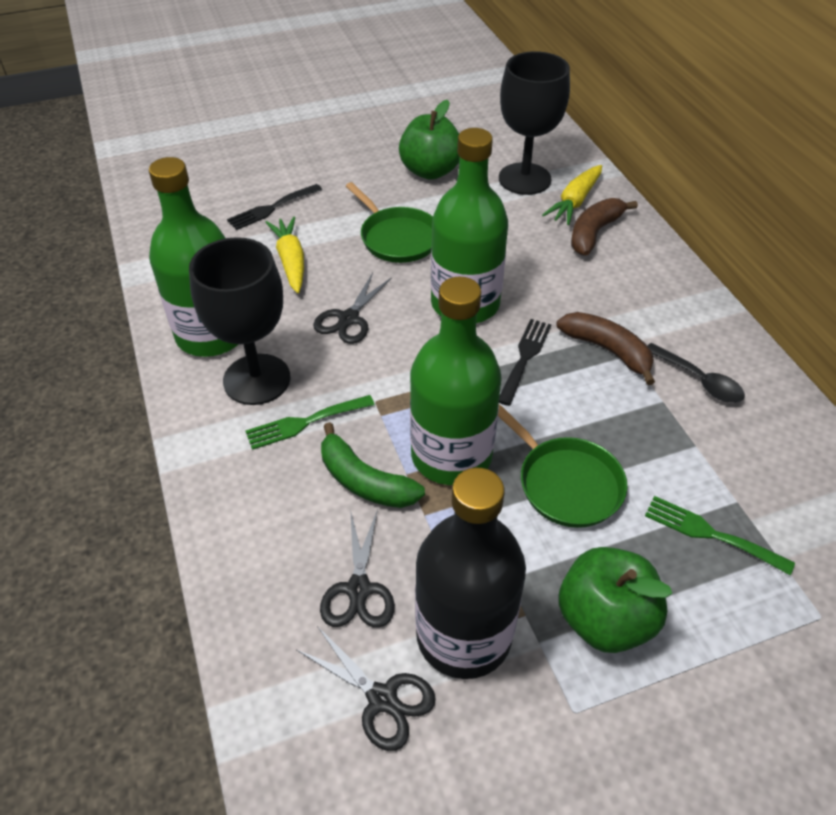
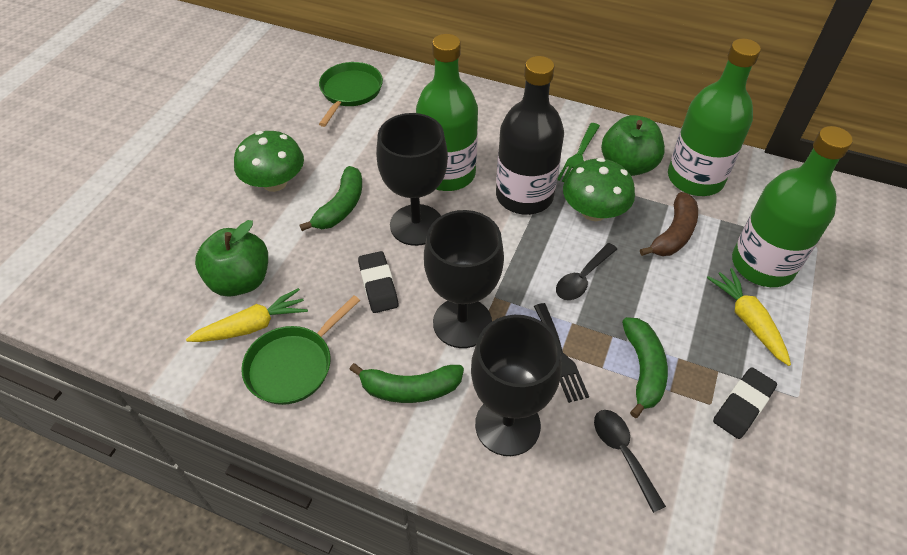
black eraser: 0 -> 2
black fork: 2 -> 1
black goblet: 2 -> 3
black scissors: 3 -> 0
black spoon: 1 -> 2
brown banana: 2 -> 1
green banana: 1 -> 3
green fork: 2 -> 1
green mushroom: 0 -> 2

